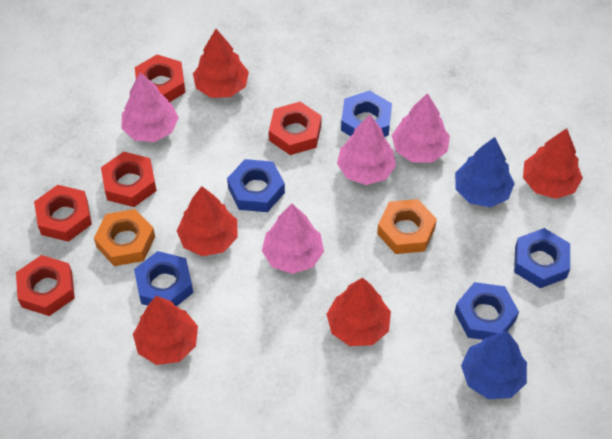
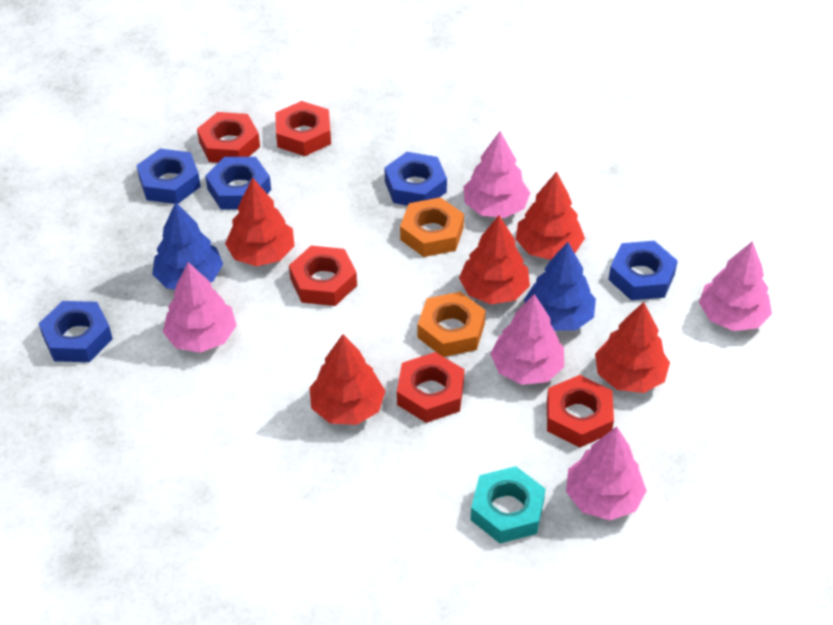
pink tree: 4 -> 5
turquoise nut: 0 -> 1

